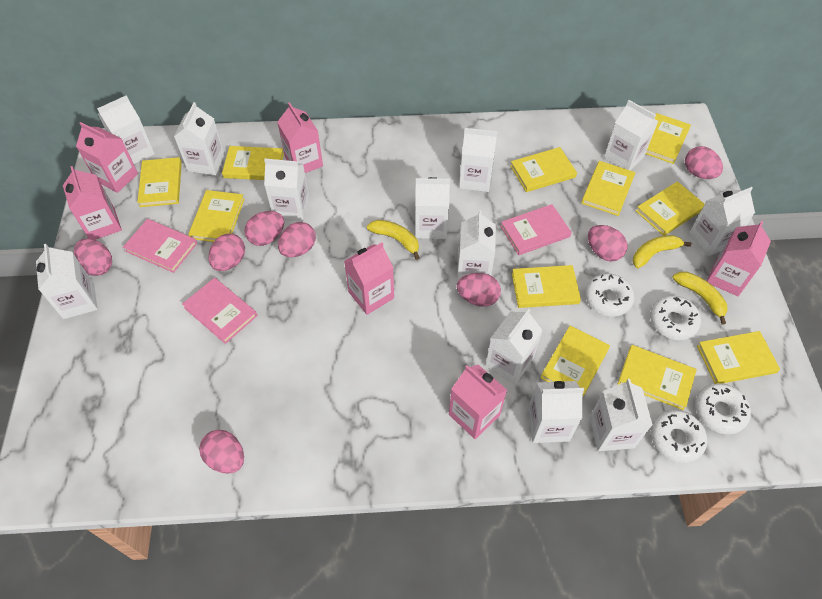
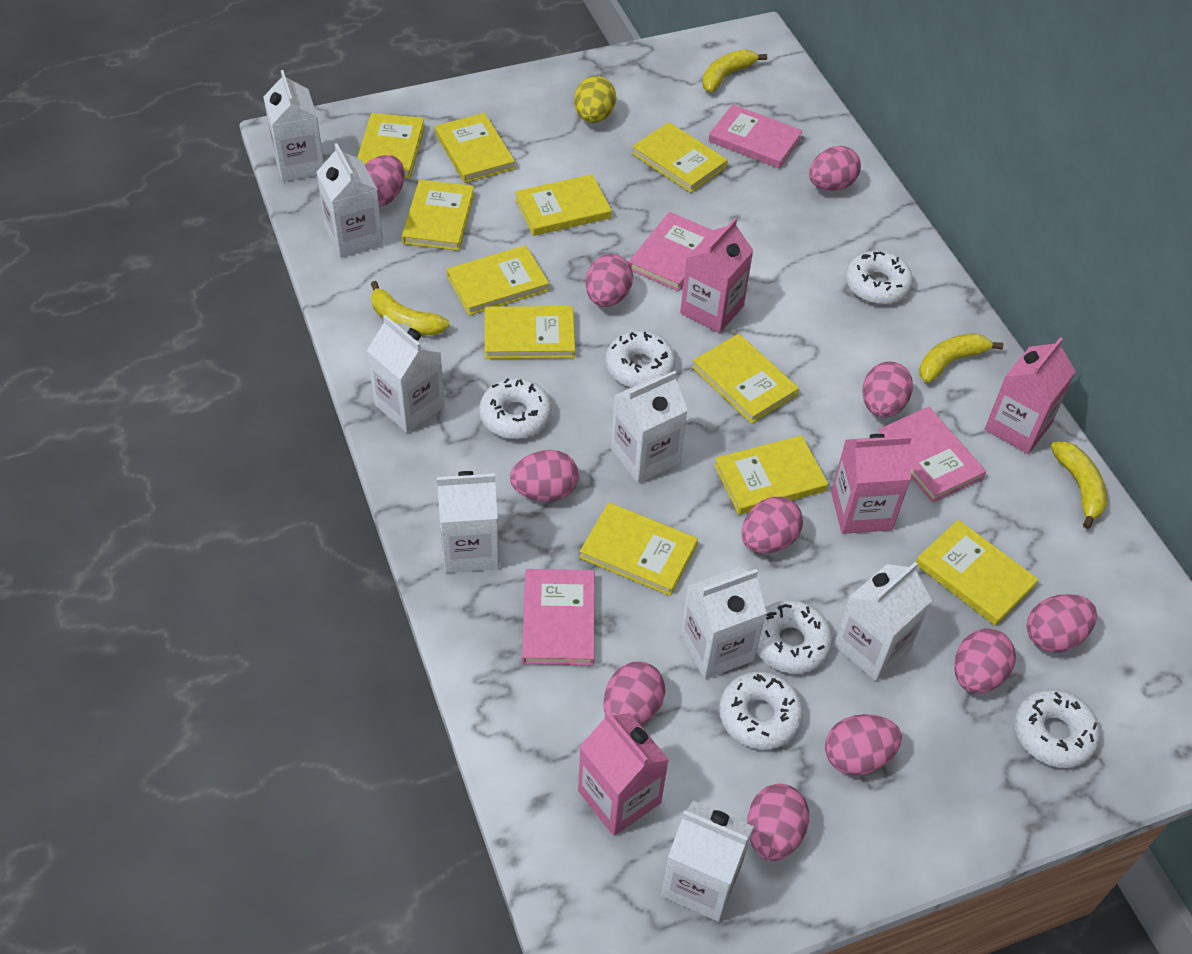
pink book: 3 -> 4
pink carton: 6 -> 4
pink egg: 8 -> 11
white carton: 12 -> 8
white donut: 4 -> 6
yellow banana: 3 -> 4
yellow egg: 0 -> 1

